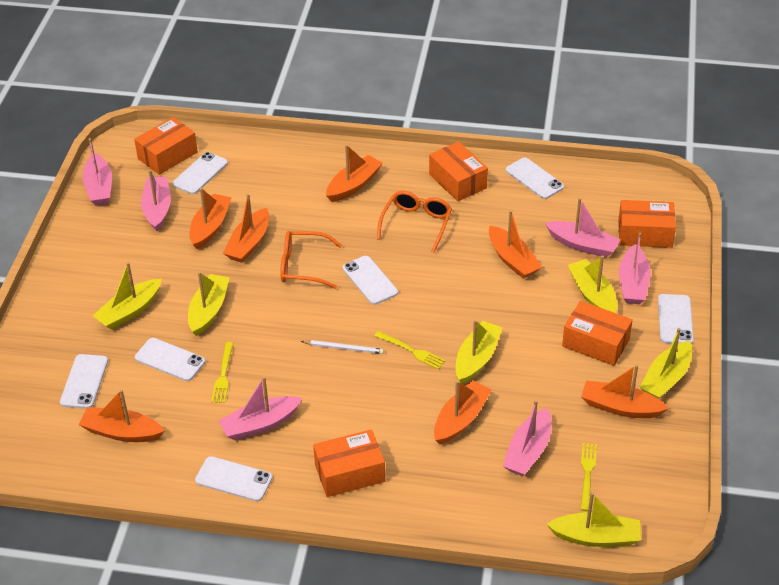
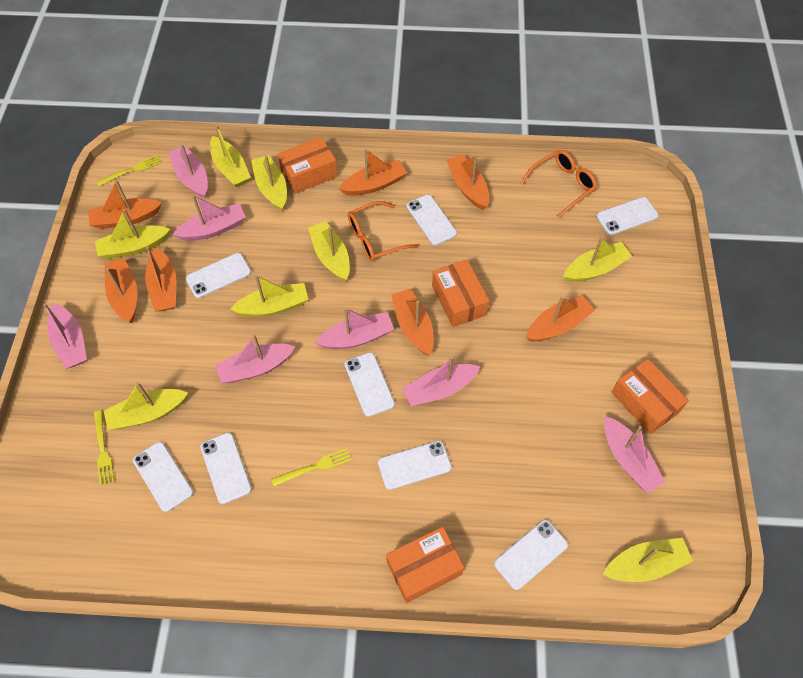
orange box: 5 -> 4
pink boat: 6 -> 7
white pencil: 1 -> 0
white phone: 7 -> 8
yellow boat: 6 -> 8

